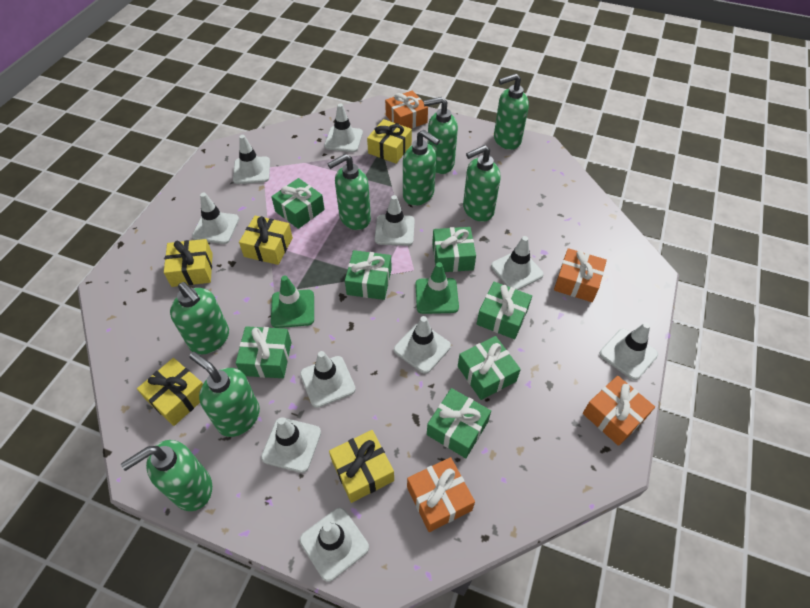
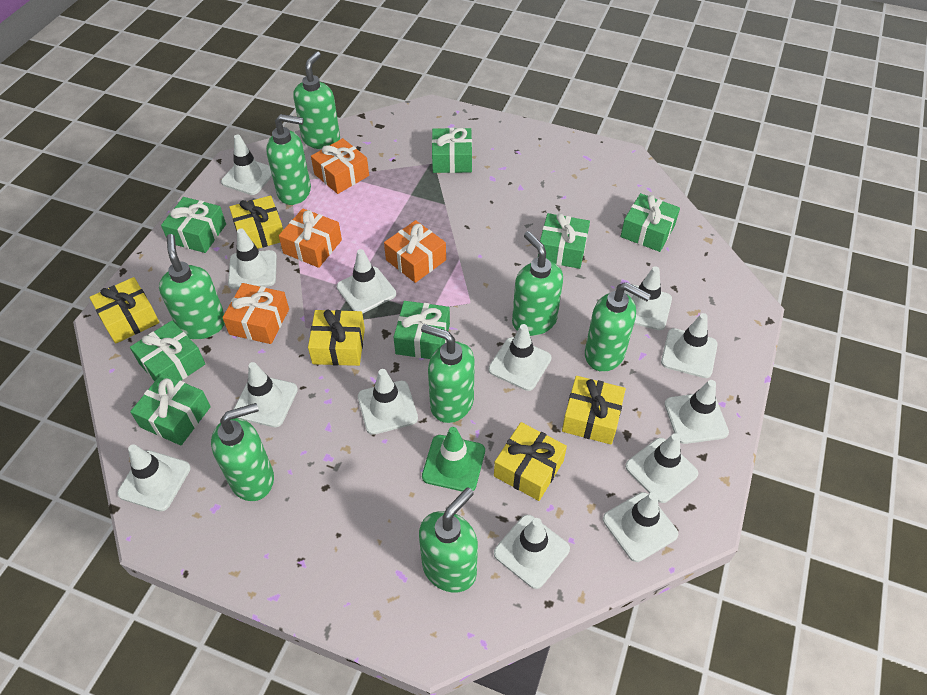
green traffic cone: 2 -> 1
white traffic cone: 10 -> 13

